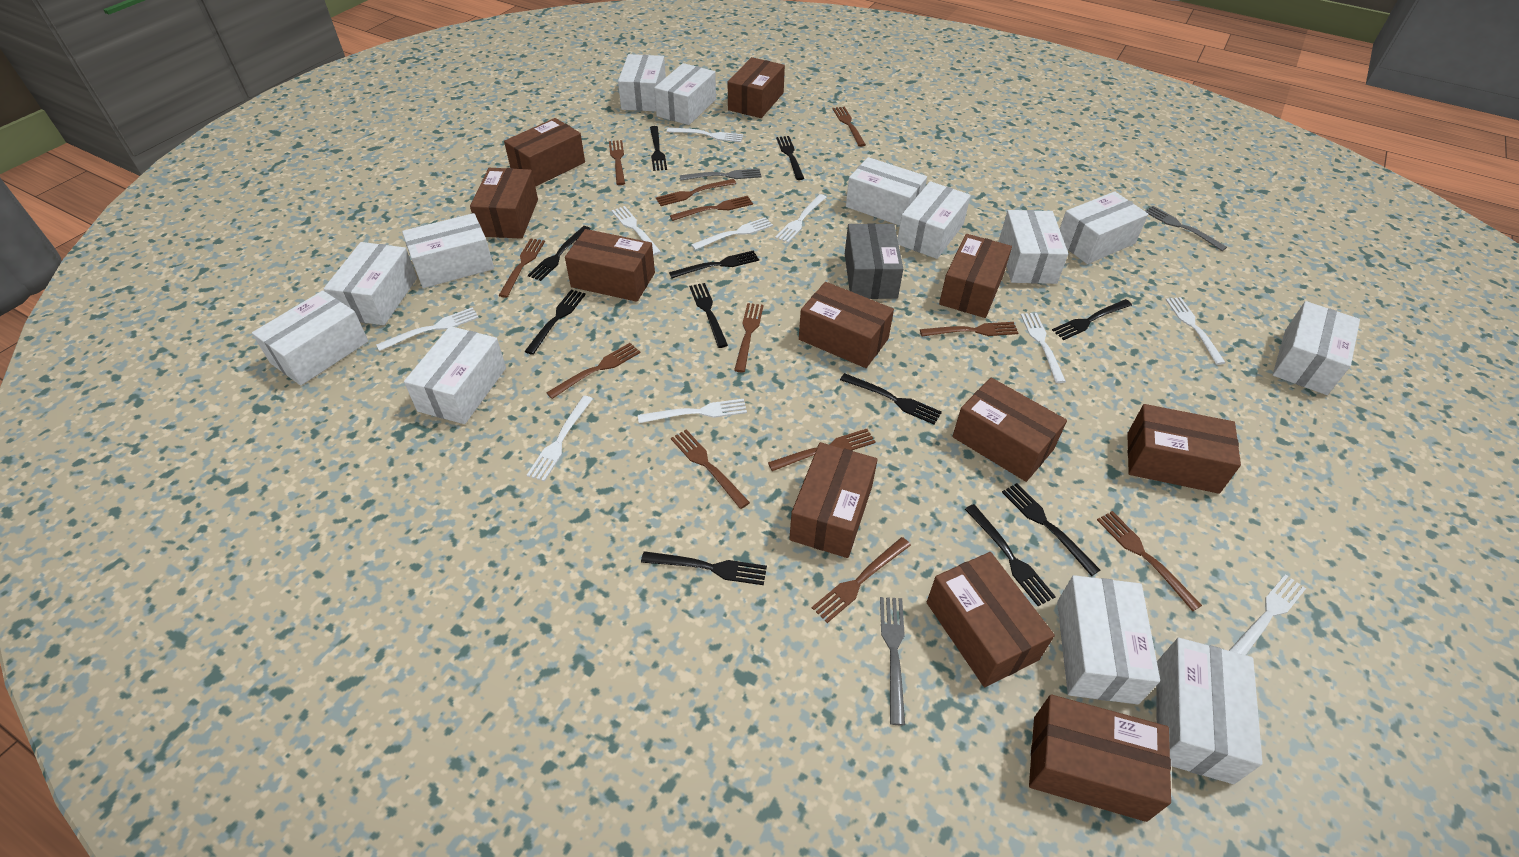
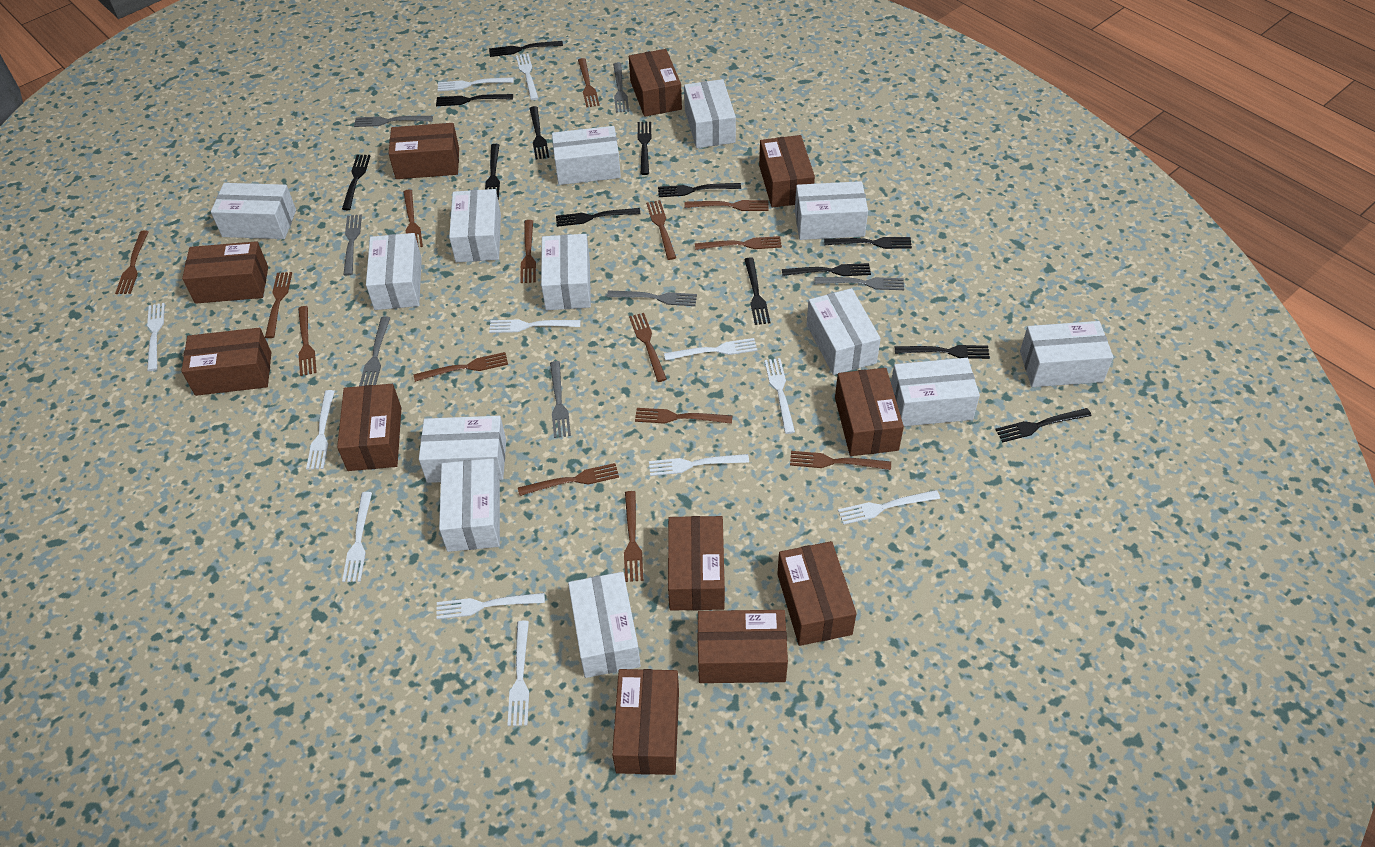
black fork: 11 -> 13
brown fork: 12 -> 15
grey box: 1 -> 0
grey fork: 3 -> 7
white fork: 10 -> 12

